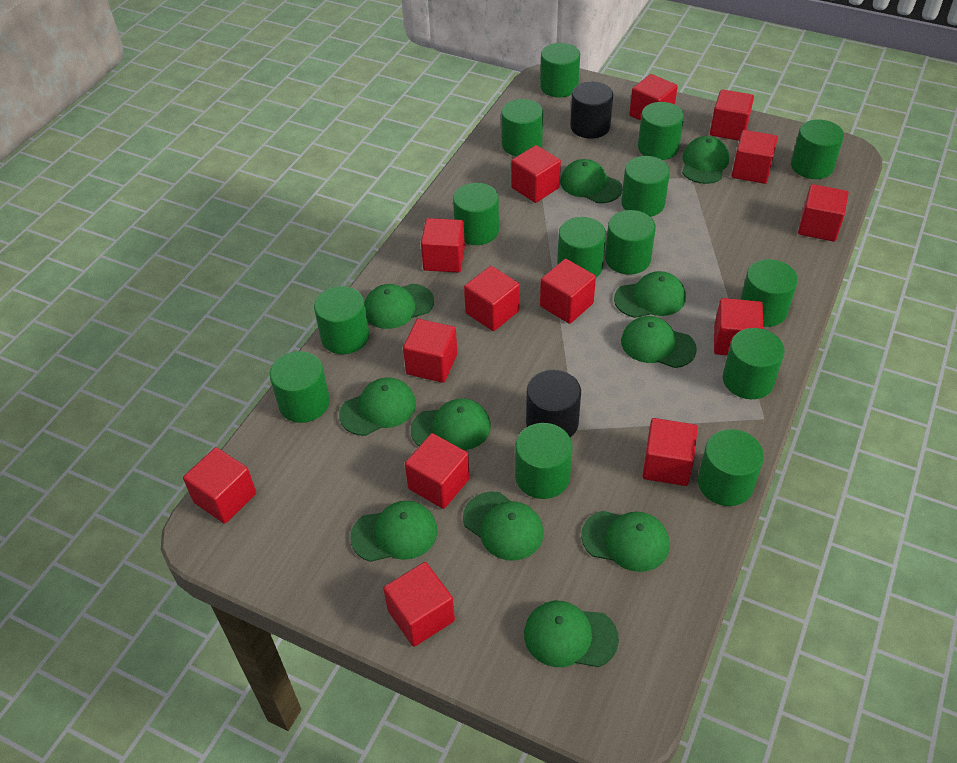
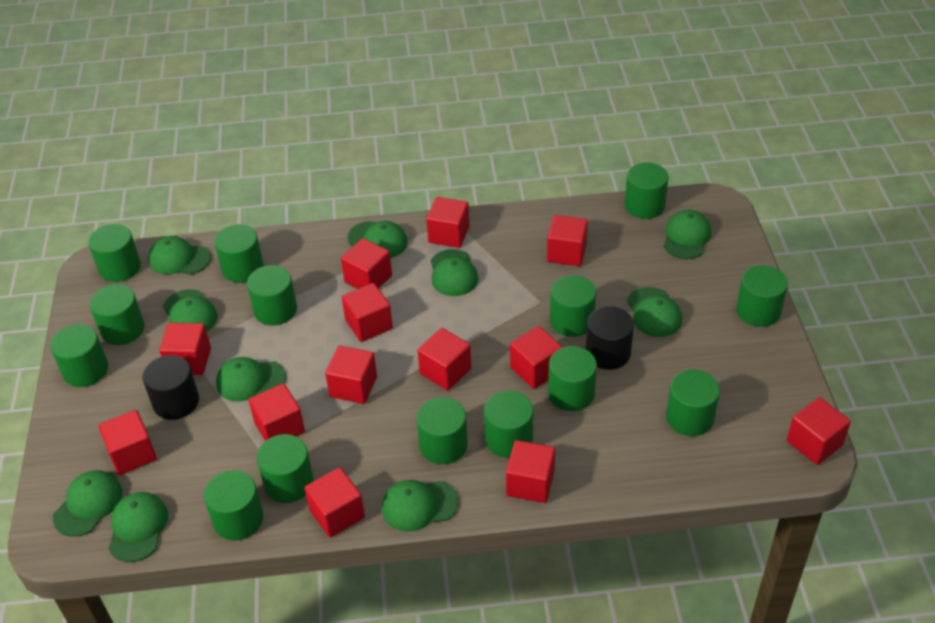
green cap: 11 -> 10
red cube: 14 -> 13

